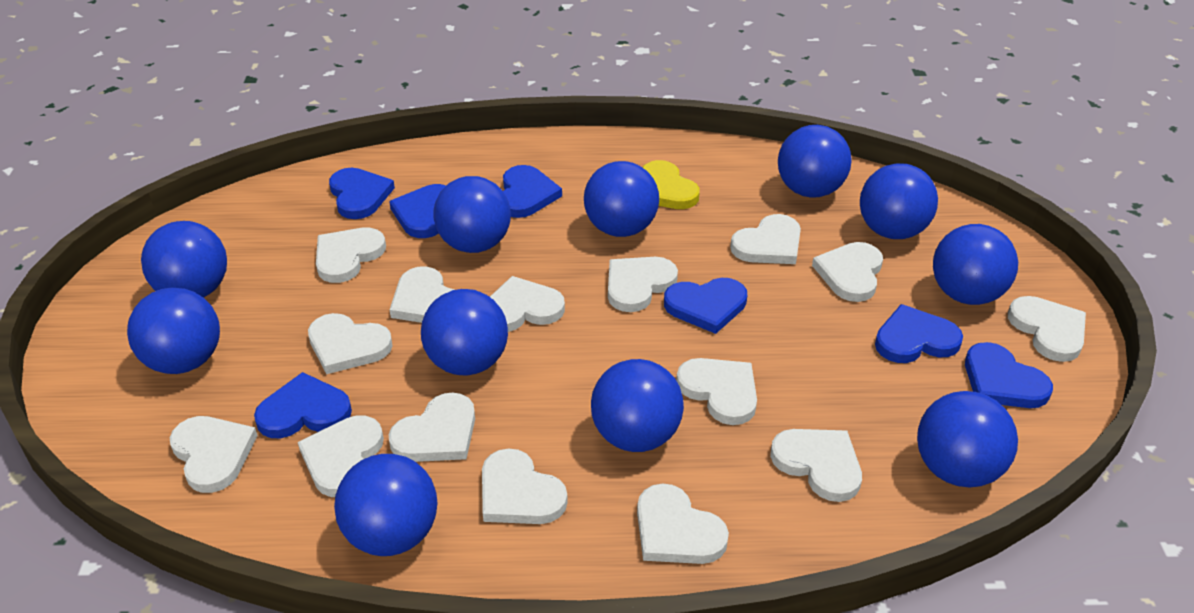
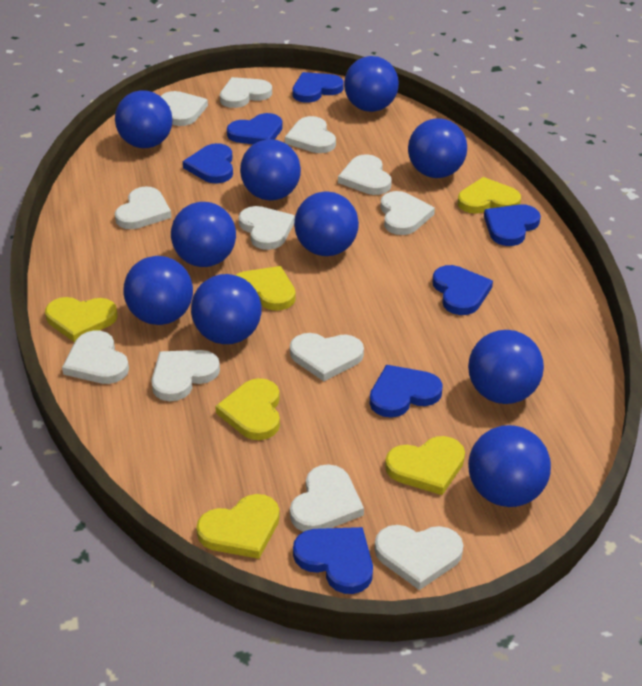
blue ball: 11 -> 10
white heart: 15 -> 12
yellow heart: 1 -> 6

